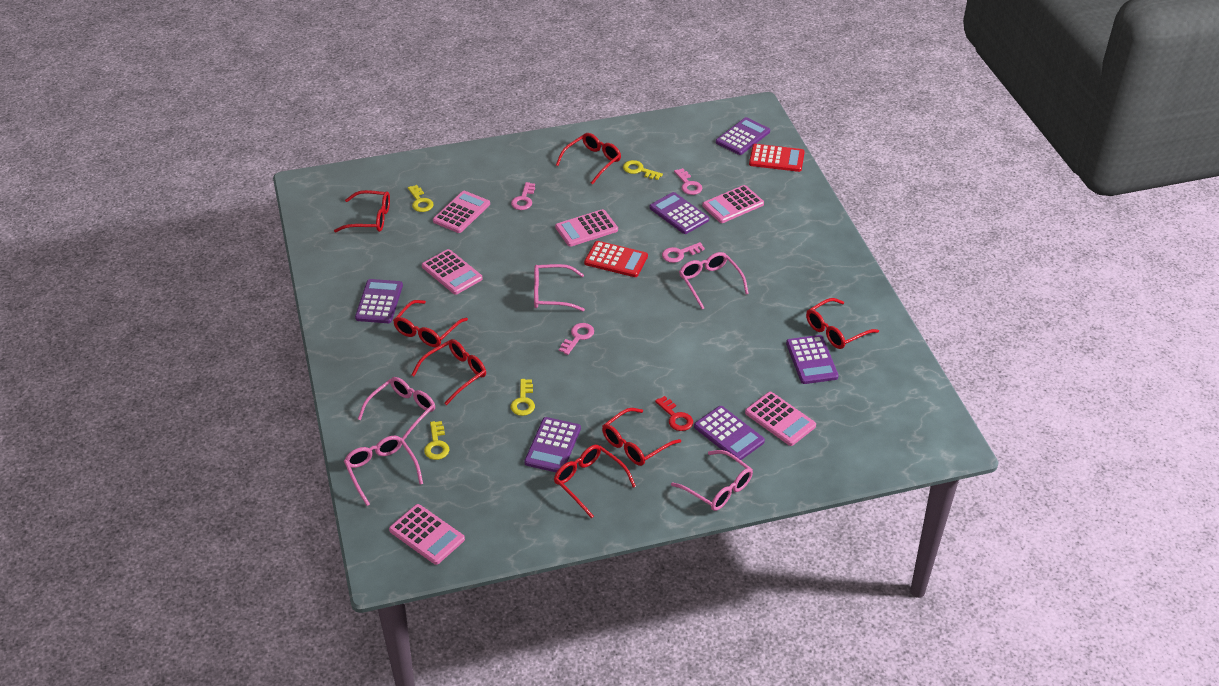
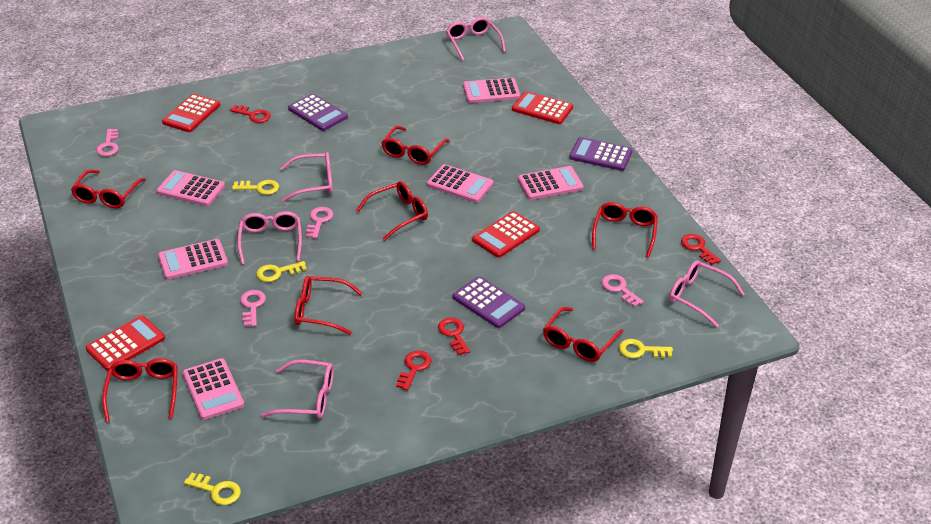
purple calculator: 6 -> 3
red calculator: 2 -> 4
red key: 1 -> 4

